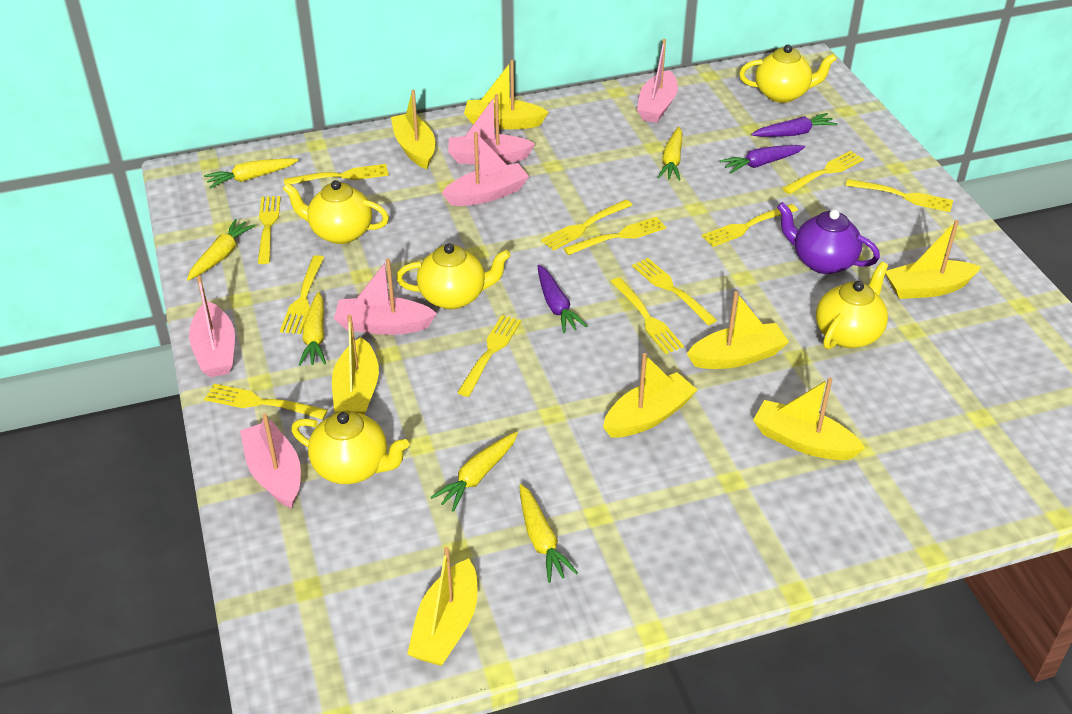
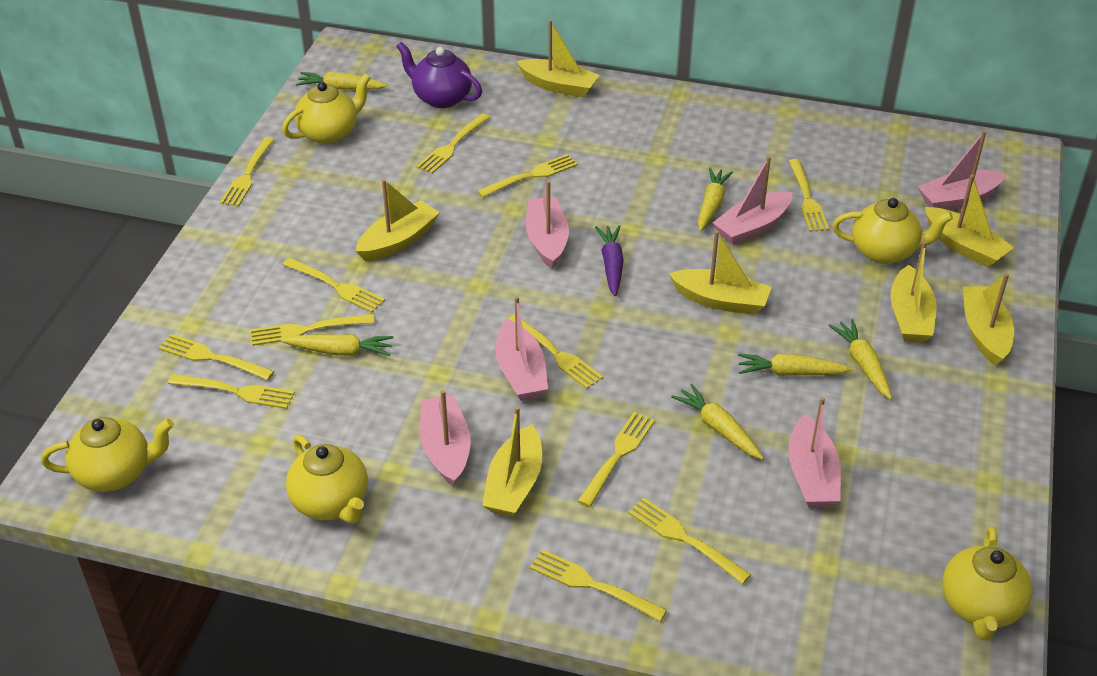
purple carrot: 3 -> 1
yellow boat: 8 -> 7

